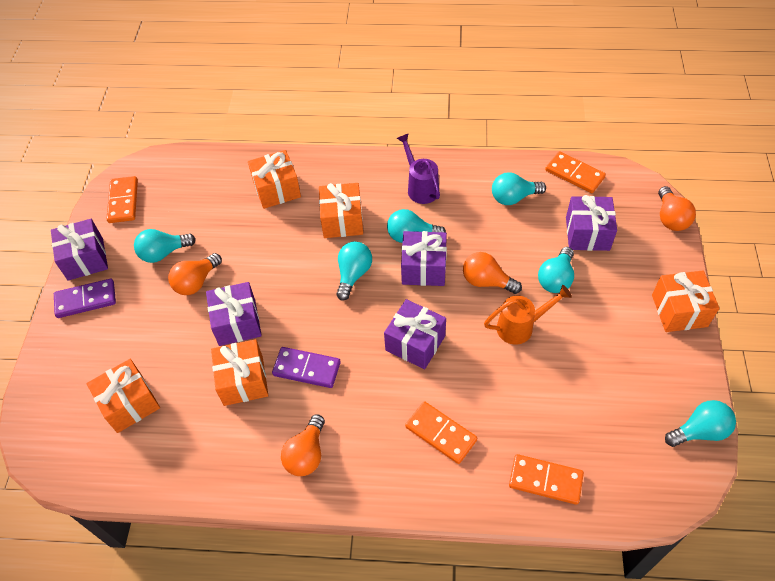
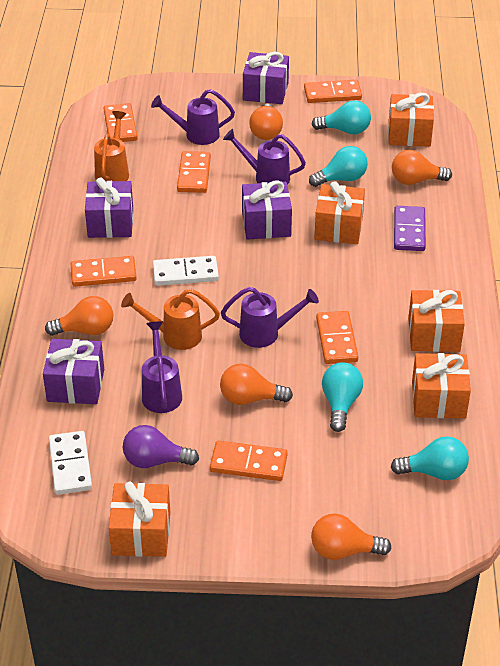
orange domino: 4 -> 6
orange light bulb: 4 -> 5
orange watering can: 1 -> 2
purple domino: 2 -> 1
purple gift: 5 -> 4
purple light bulb: 0 -> 1
purple watering can: 1 -> 4
turquoise light bulb: 6 -> 4
white domino: 0 -> 2

